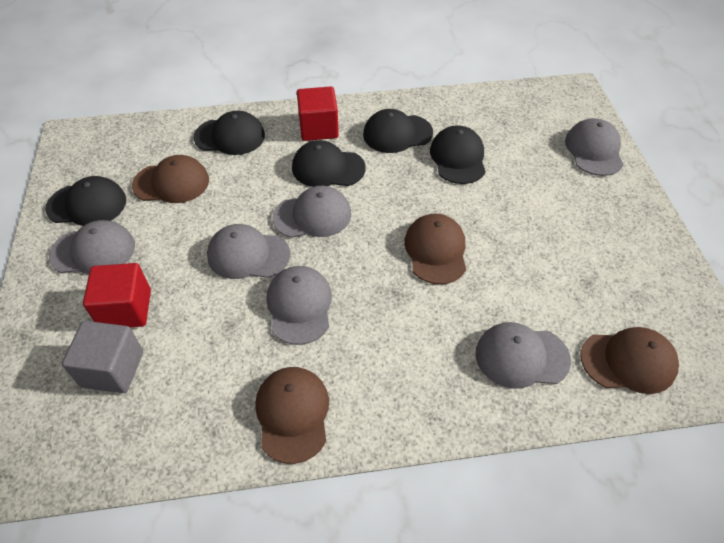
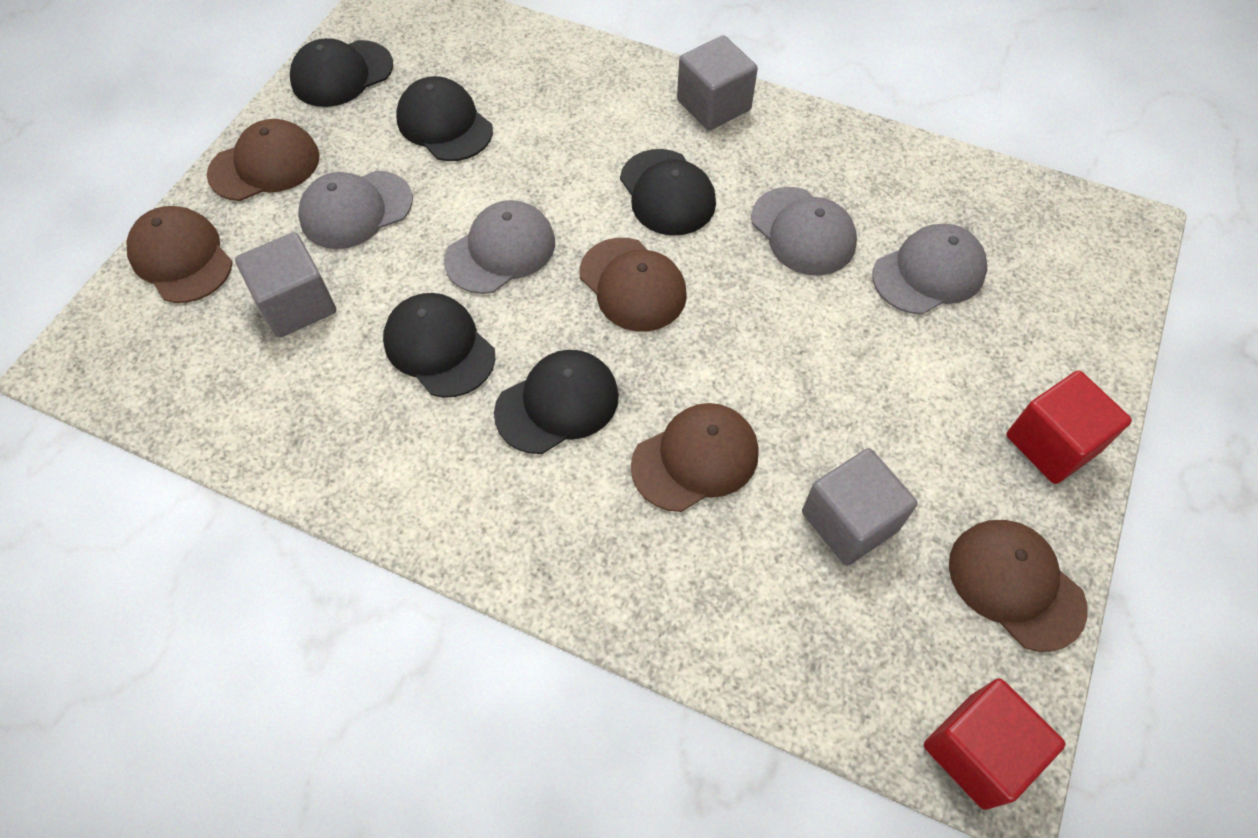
brown cap: 4 -> 5
grey cap: 6 -> 4
grey cube: 1 -> 3

